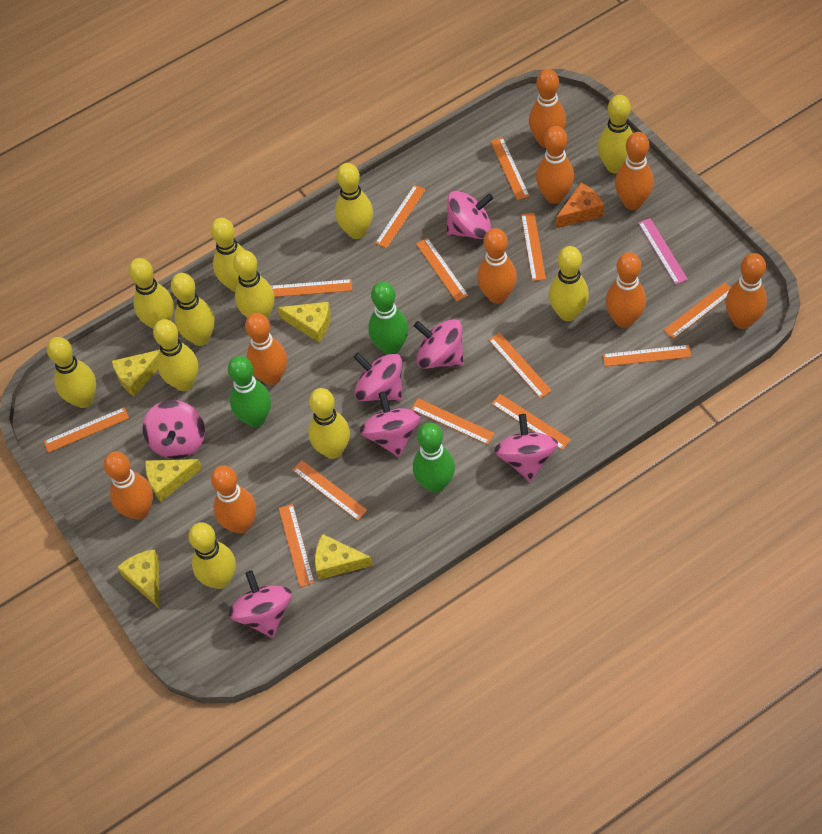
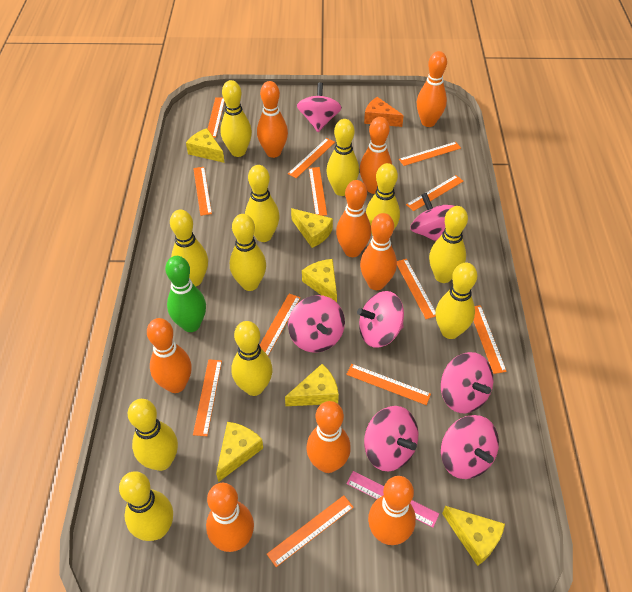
green bowling pin: 3 -> 1
orange ruler: 13 -> 12
yellow cheese: 5 -> 6

